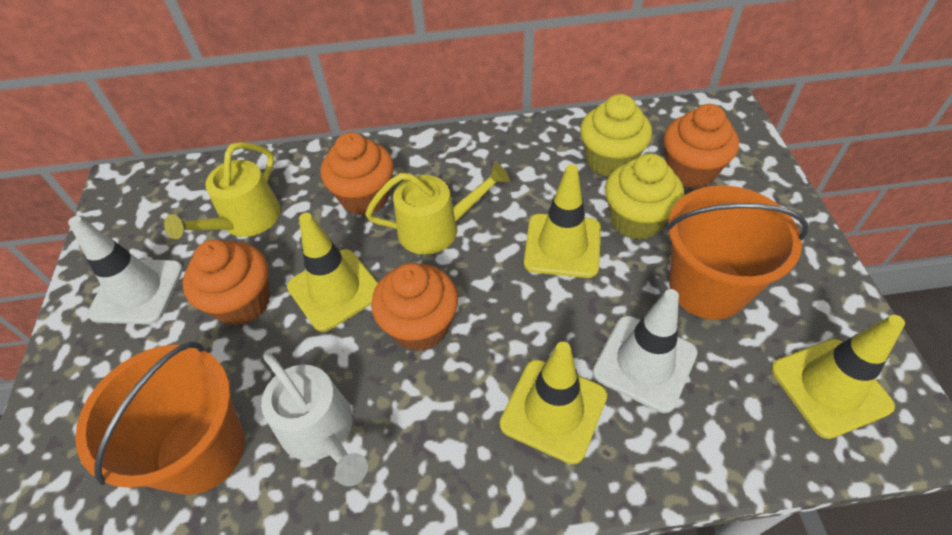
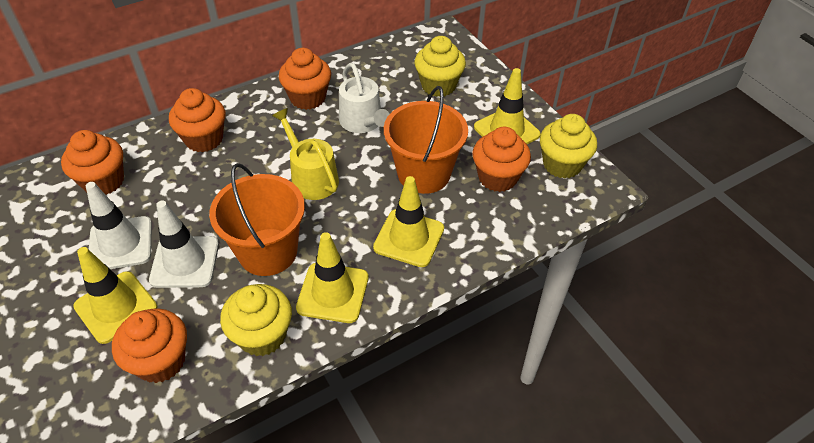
orange cupcake: 4 -> 5
yellow cupcake: 2 -> 3
yellow watering can: 2 -> 1

